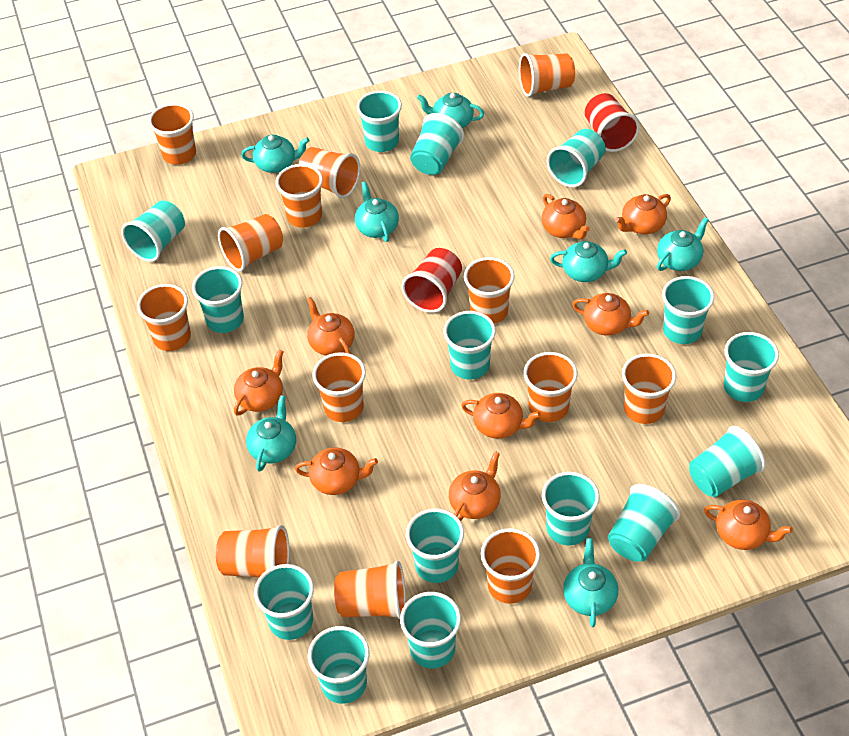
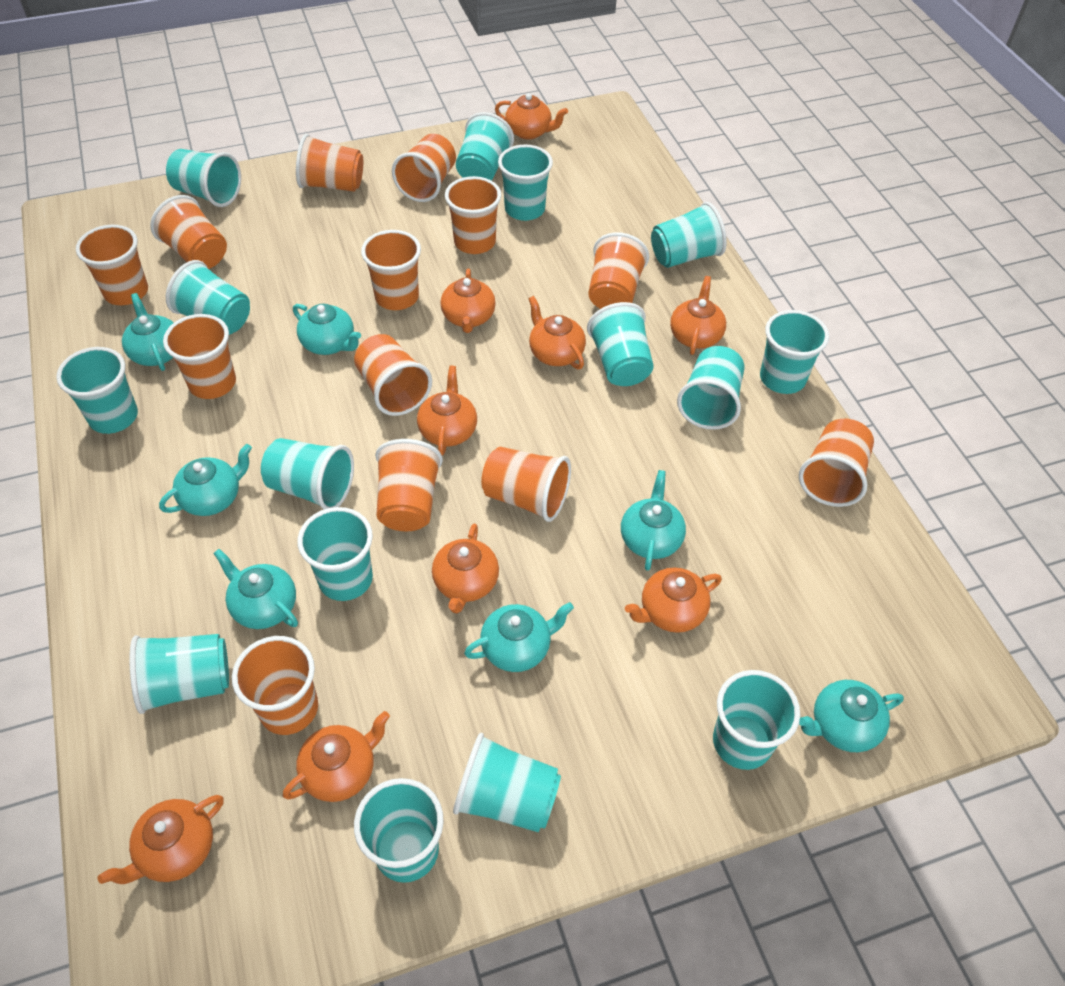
red cup: 2 -> 0

